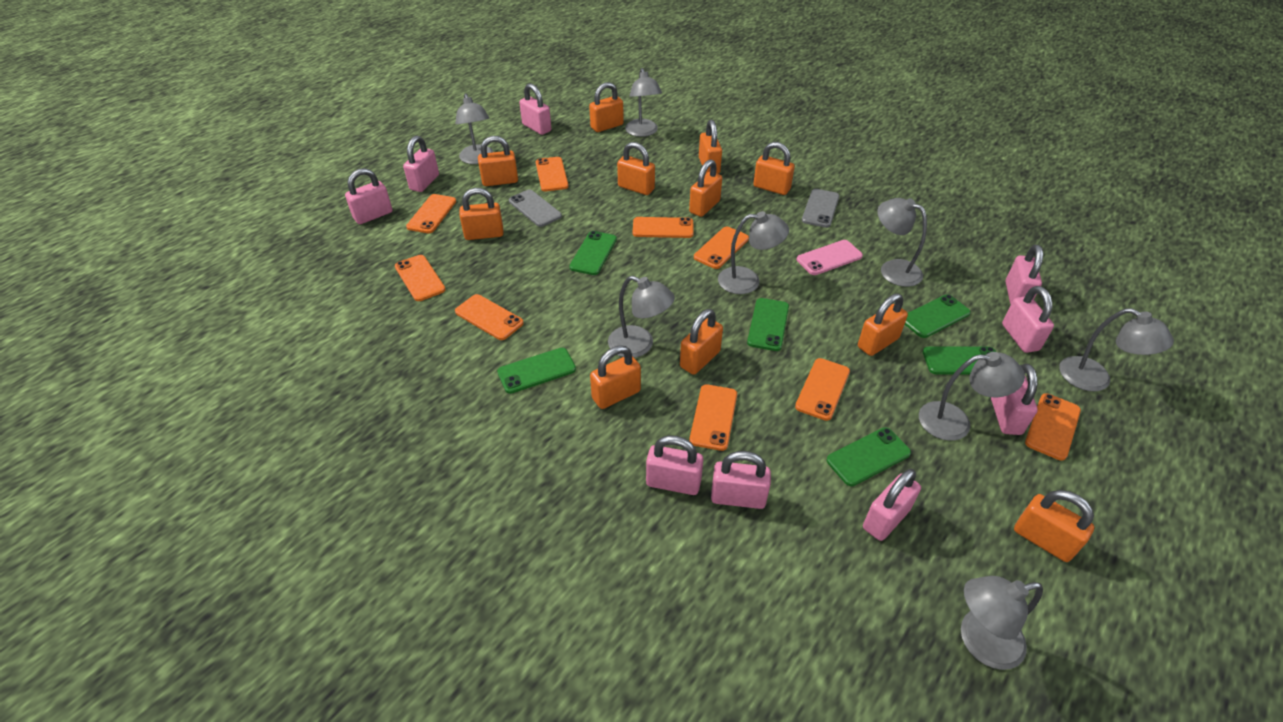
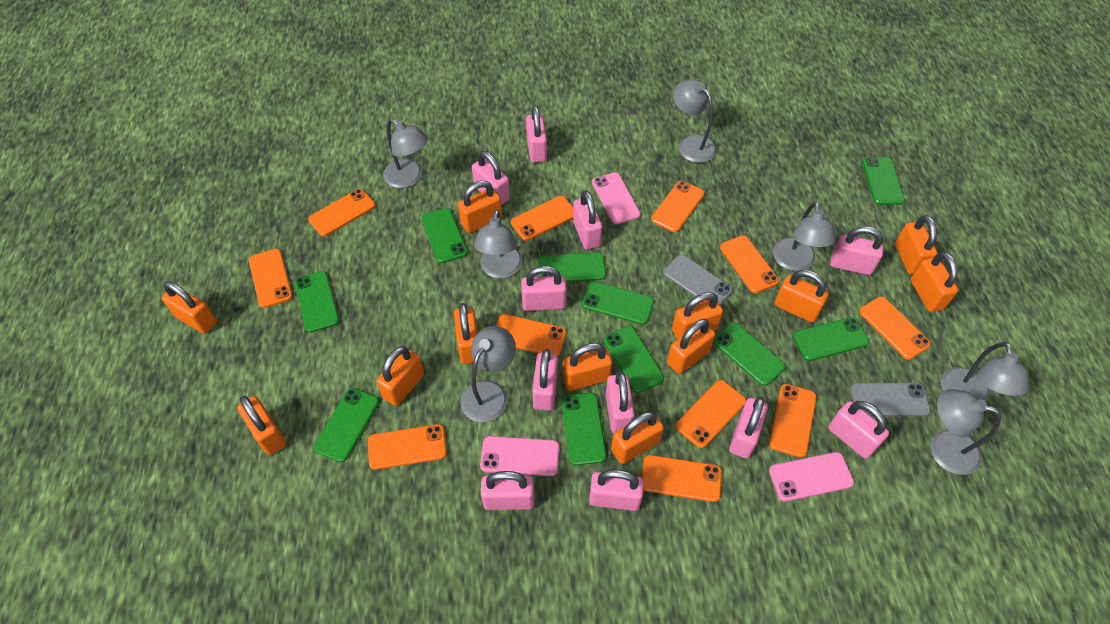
green phone: 6 -> 10
grey lamp: 8 -> 7
orange padlock: 11 -> 12
orange phone: 9 -> 11
pink padlock: 9 -> 11
pink phone: 1 -> 3

